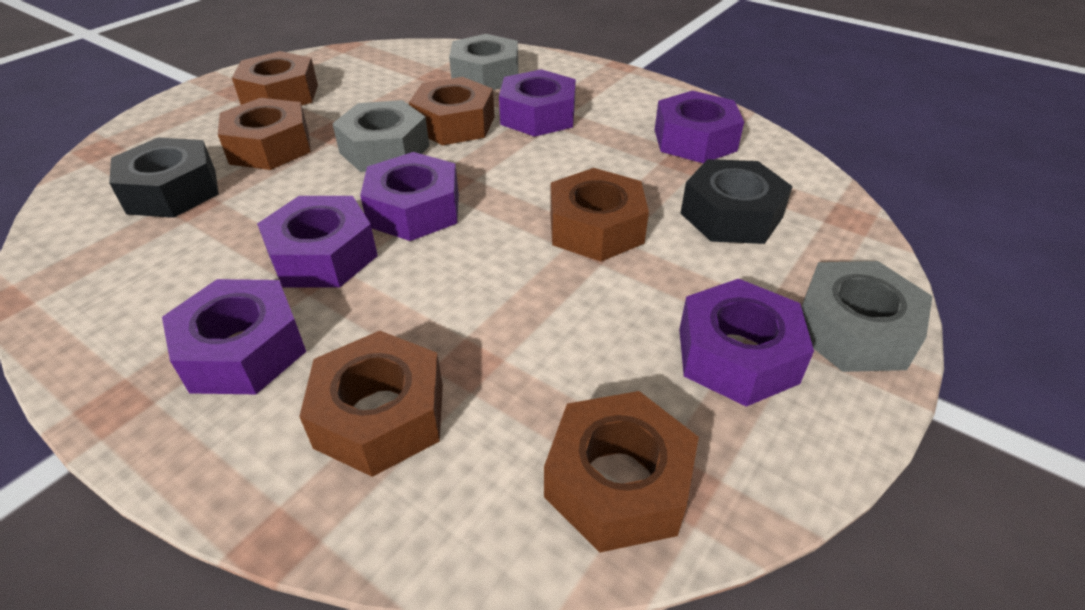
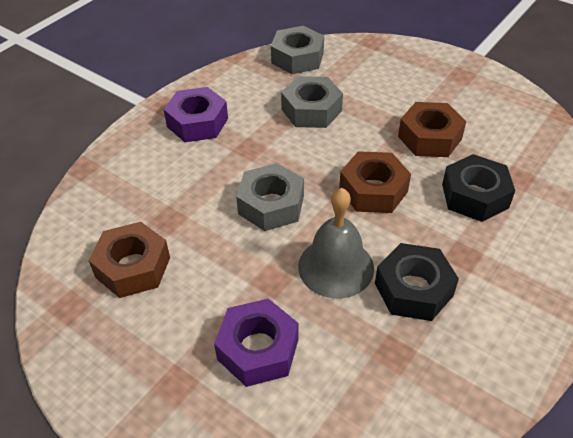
brown nut: 6 -> 3
grey bell: 0 -> 1
purple nut: 6 -> 2

